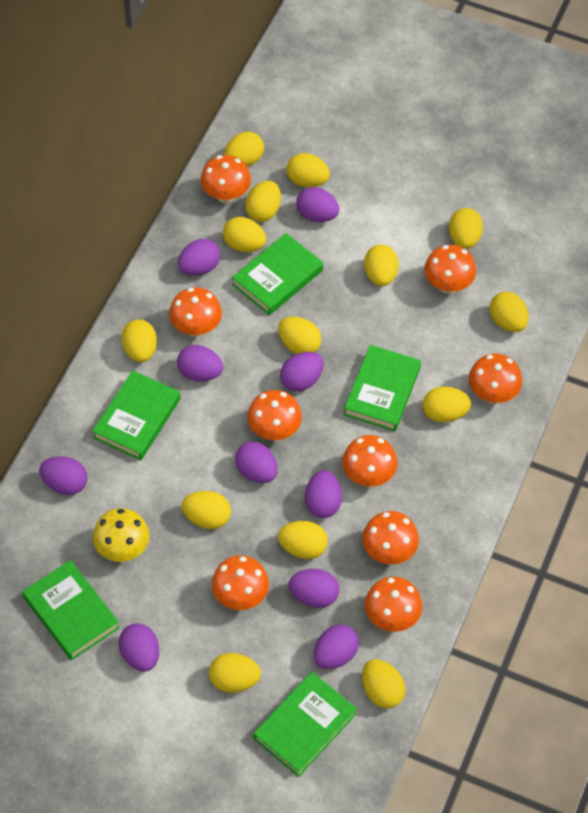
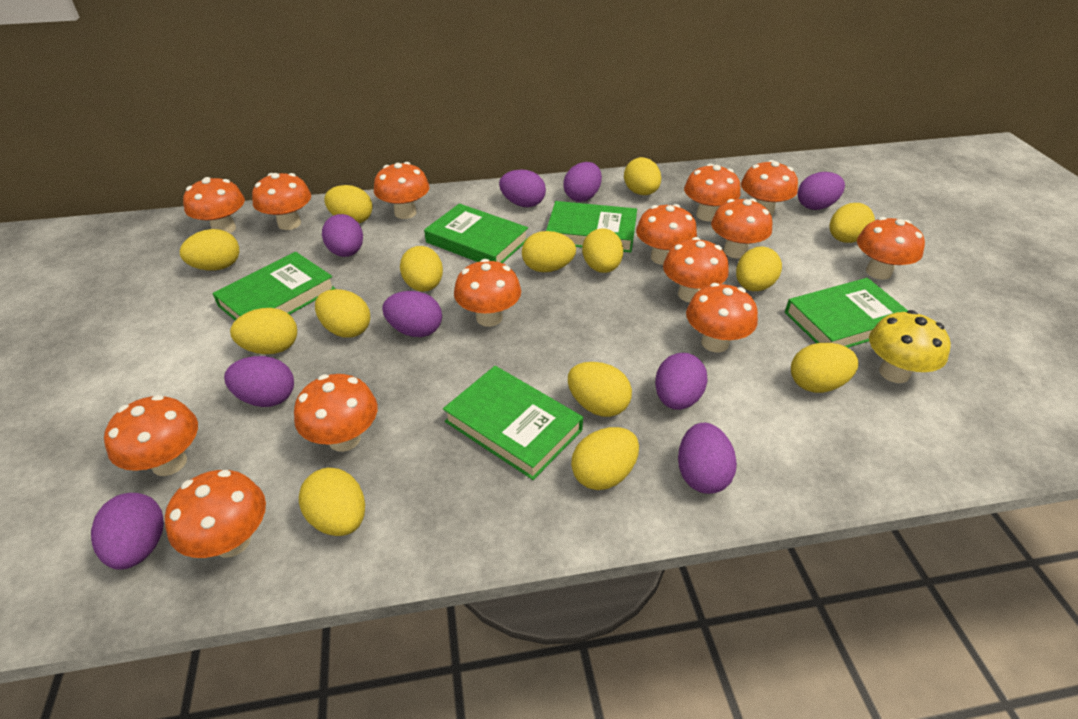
orange mushroom: 9 -> 14
purple egg: 10 -> 9

